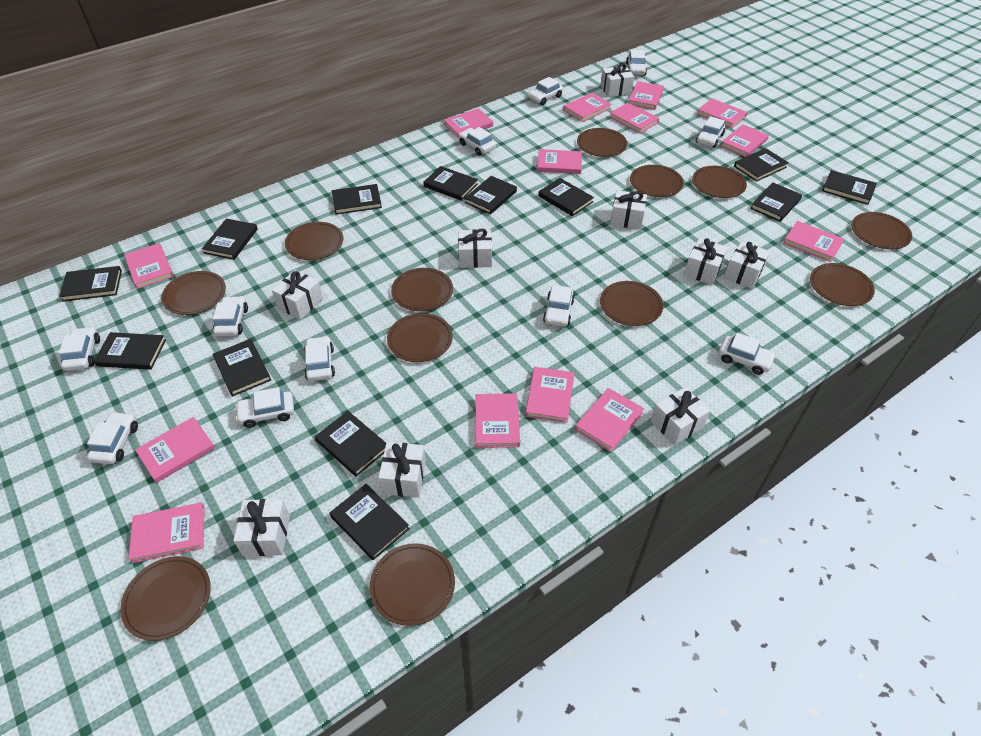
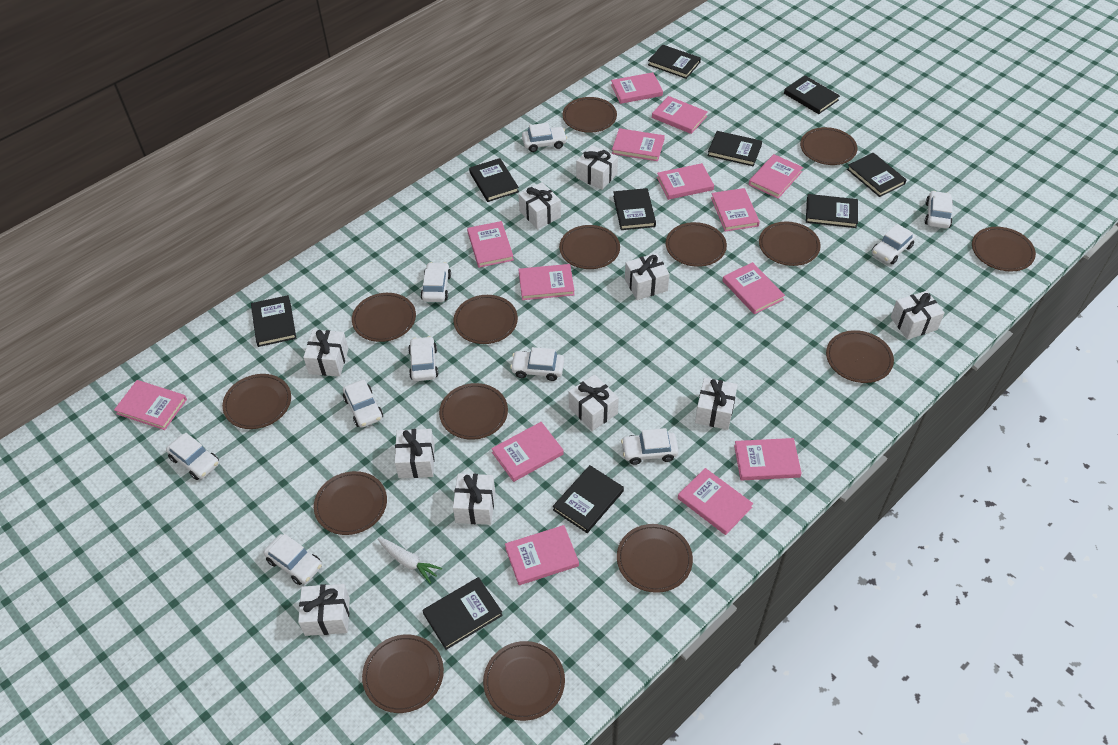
black book: 13 -> 10
brown plate: 12 -> 15
white car: 11 -> 10
white carrot: 0 -> 1
white gift: 9 -> 10

